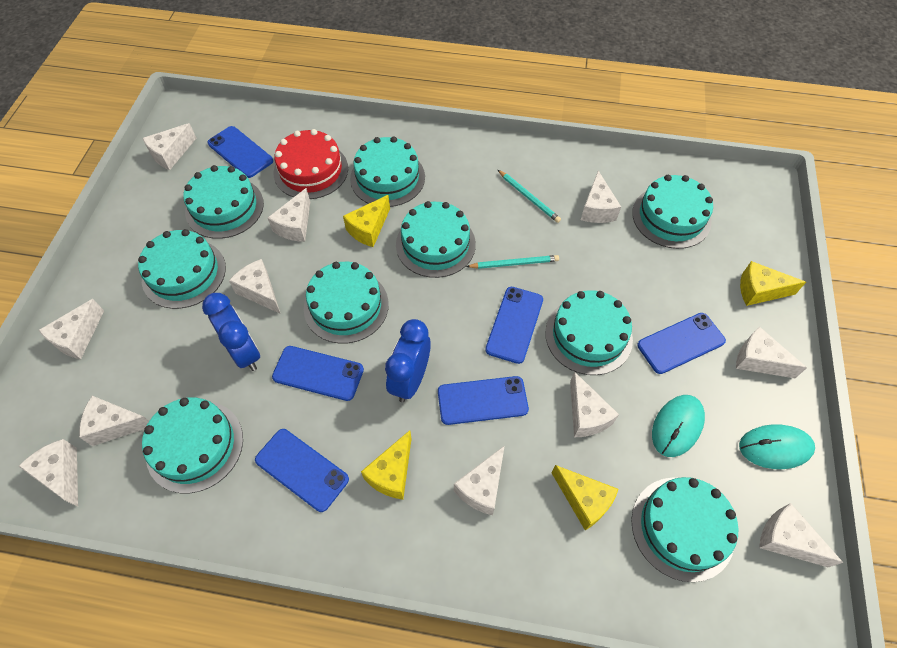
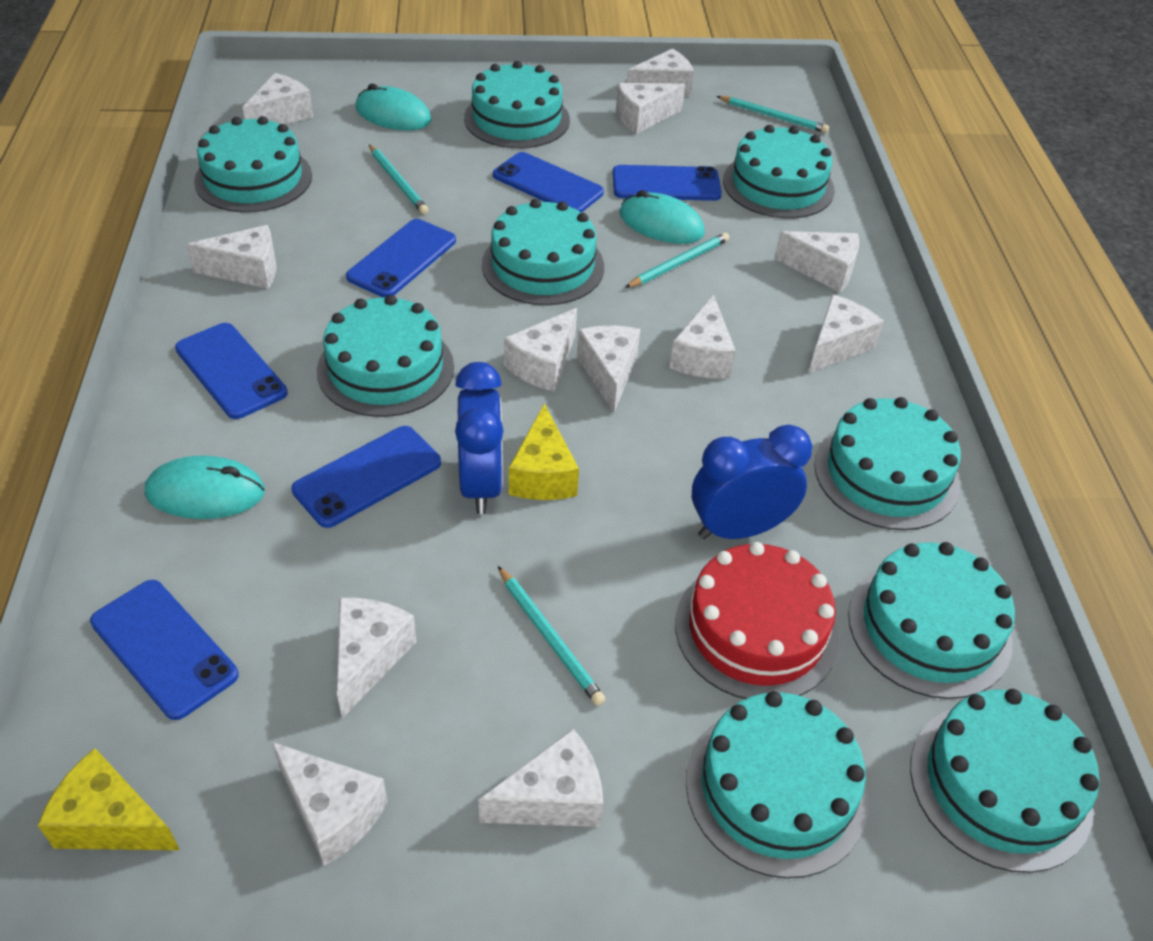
turquoise mouse: 2 -> 3
turquoise pencil: 2 -> 4
white cheese: 11 -> 12
yellow cheese: 4 -> 2

